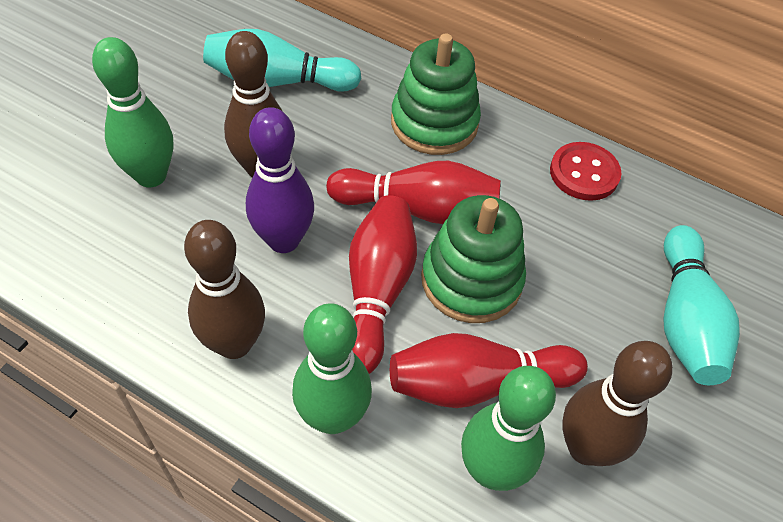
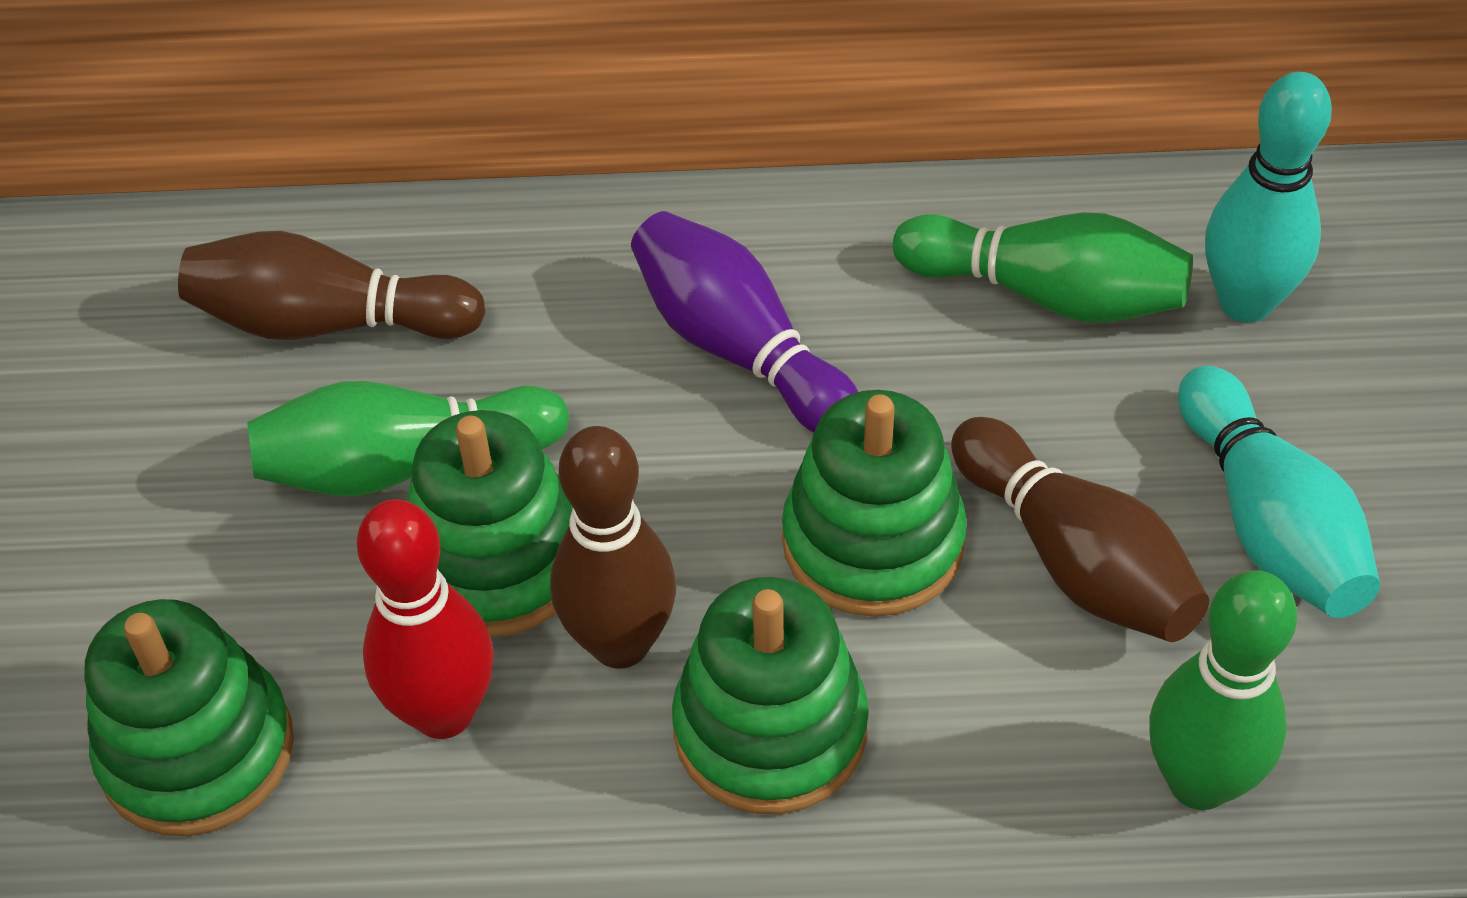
green stacking toy: 2 -> 4
red bowling pin: 3 -> 1
red button: 1 -> 0

